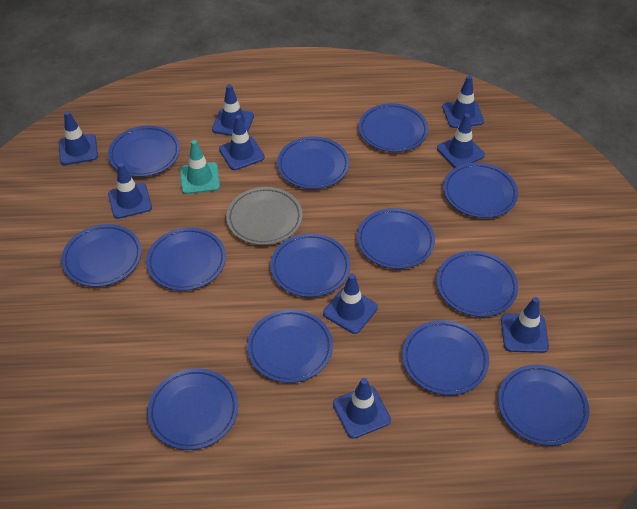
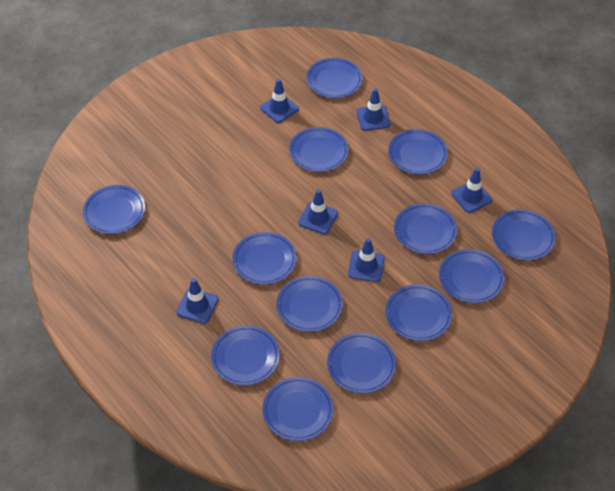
blue traffic cone: 9 -> 6
grey plate: 1 -> 0
turquoise traffic cone: 1 -> 0

